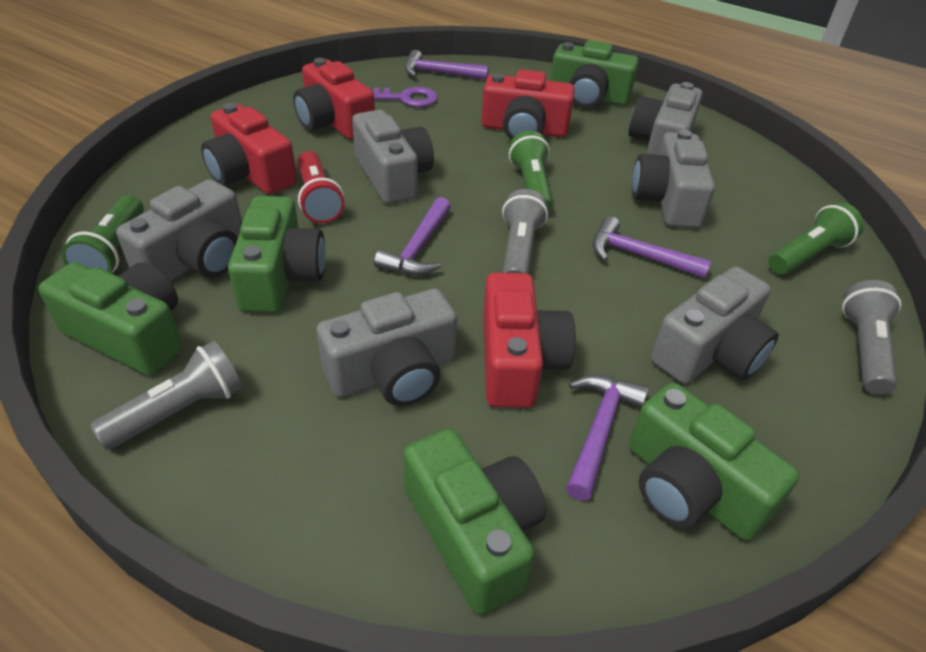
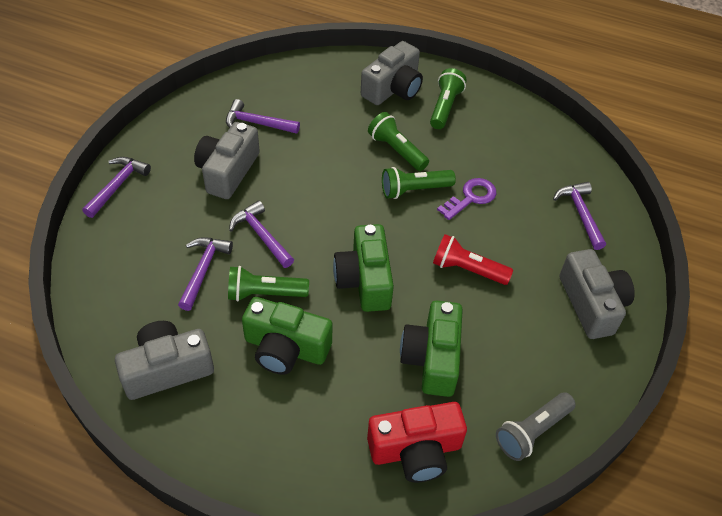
green camera: 5 -> 3
green flashlight: 3 -> 4
grey camera: 6 -> 4
grey flashlight: 3 -> 1
purple hammer: 4 -> 5
red camera: 4 -> 1

